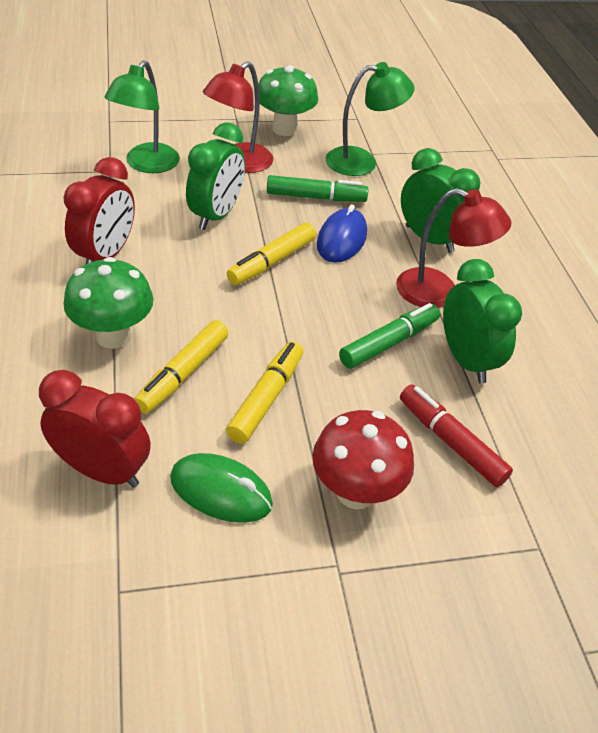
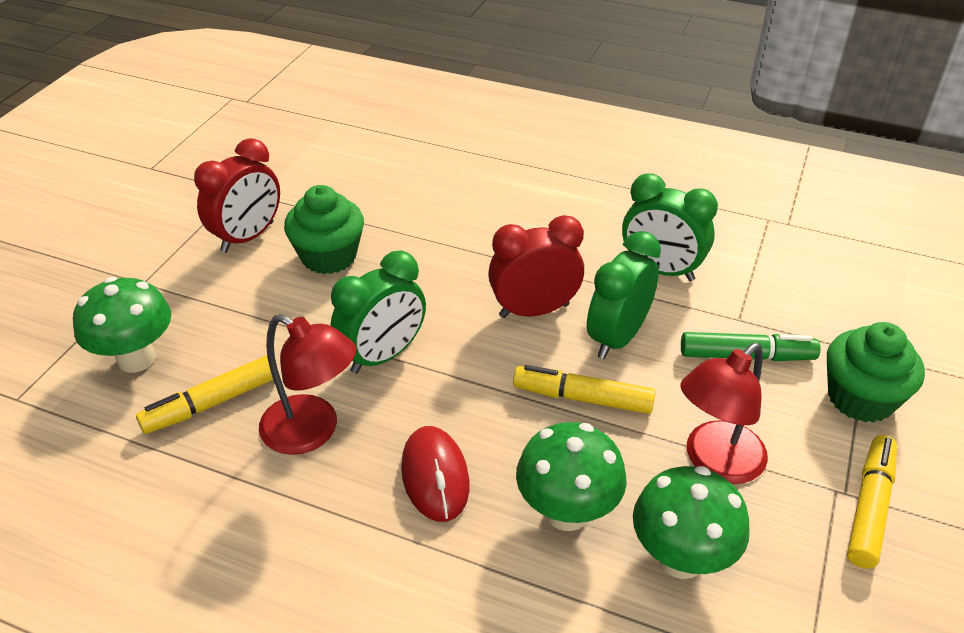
blue mouse: 1 -> 0
green cupcake: 0 -> 2
green lamp: 2 -> 0
green marker: 2 -> 1
green mouse: 1 -> 0
green mushroom: 2 -> 3
red marker: 1 -> 0
red mouse: 0 -> 1
red mushroom: 1 -> 0

